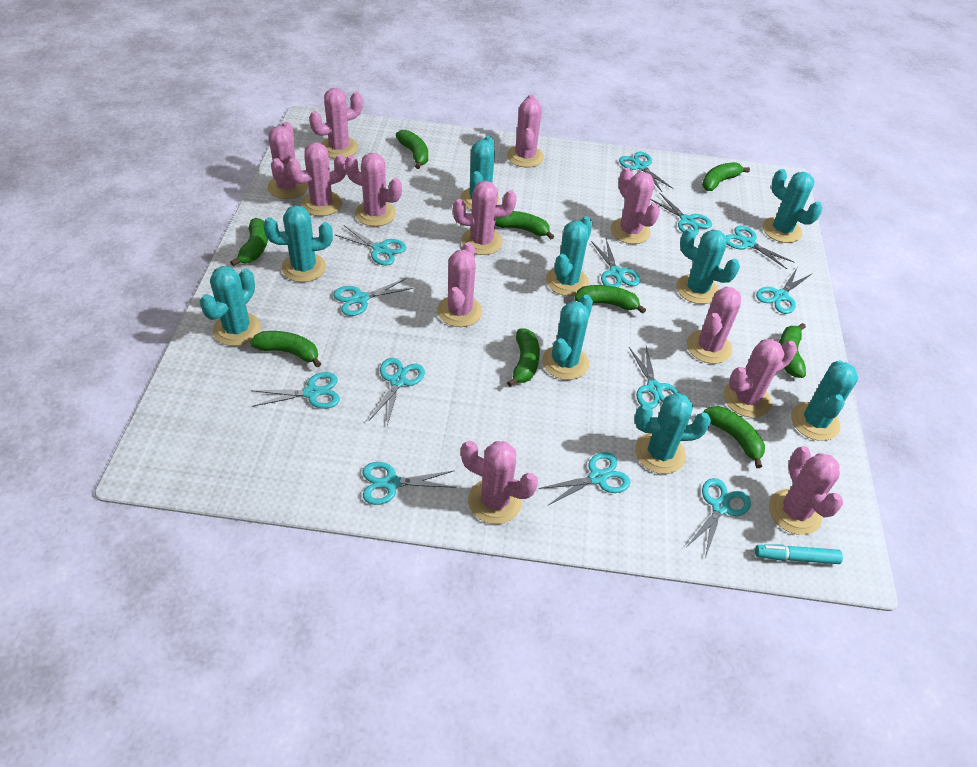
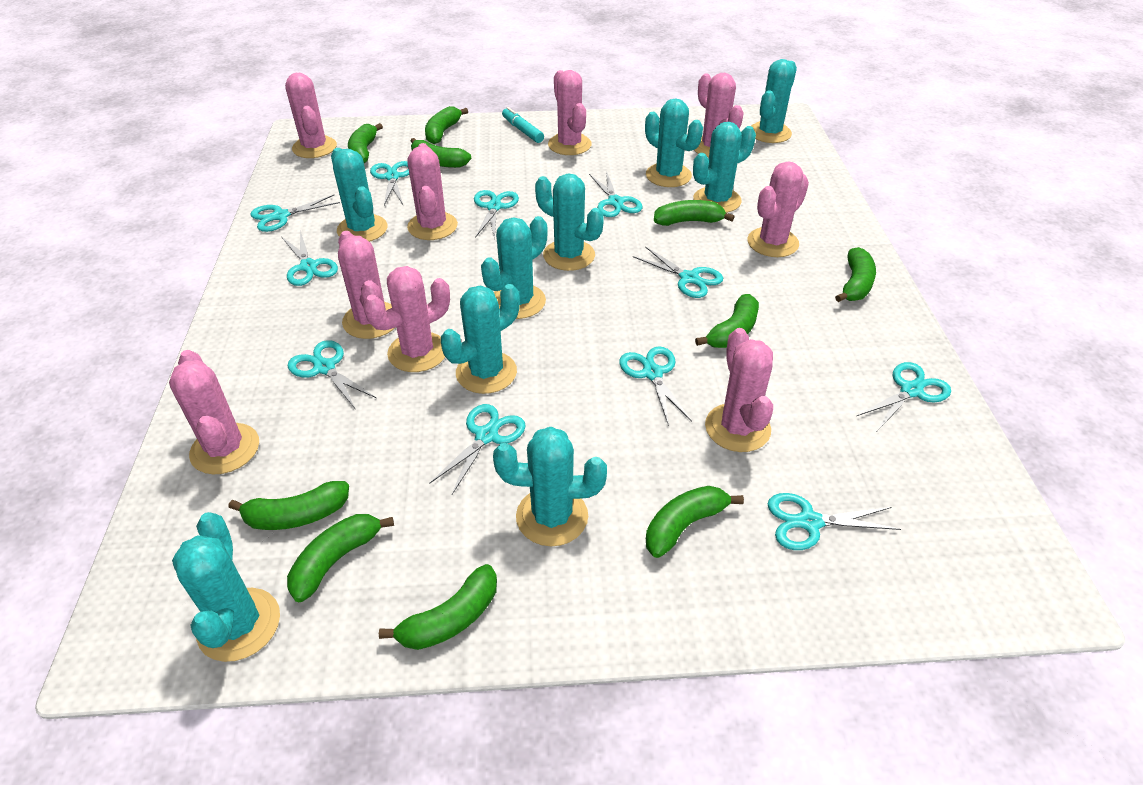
green banana: 9 -> 10
pink cactus: 12 -> 9
turquoise scissors: 13 -> 11

